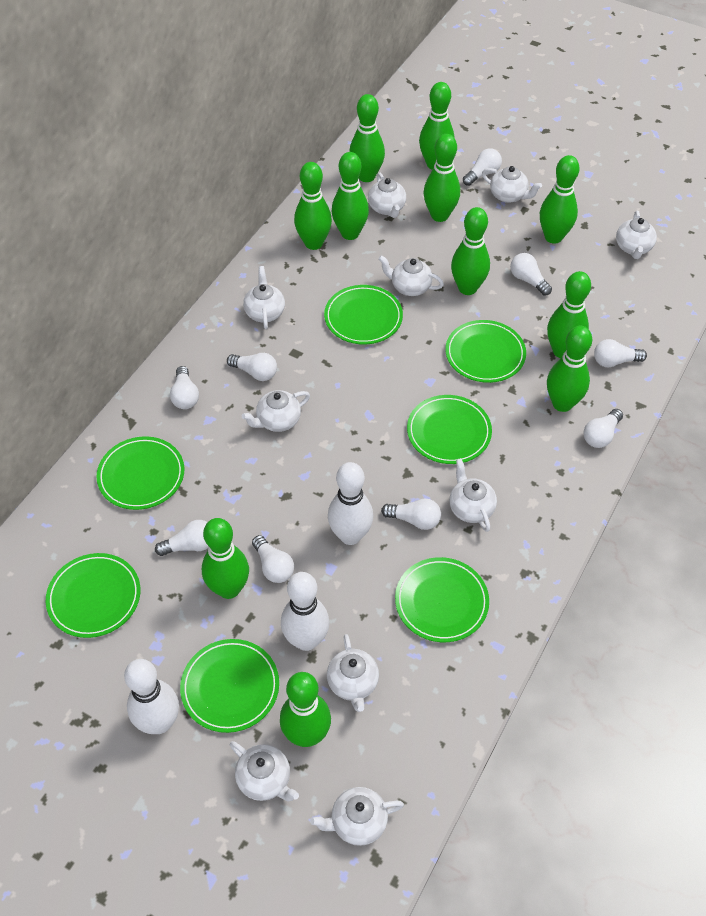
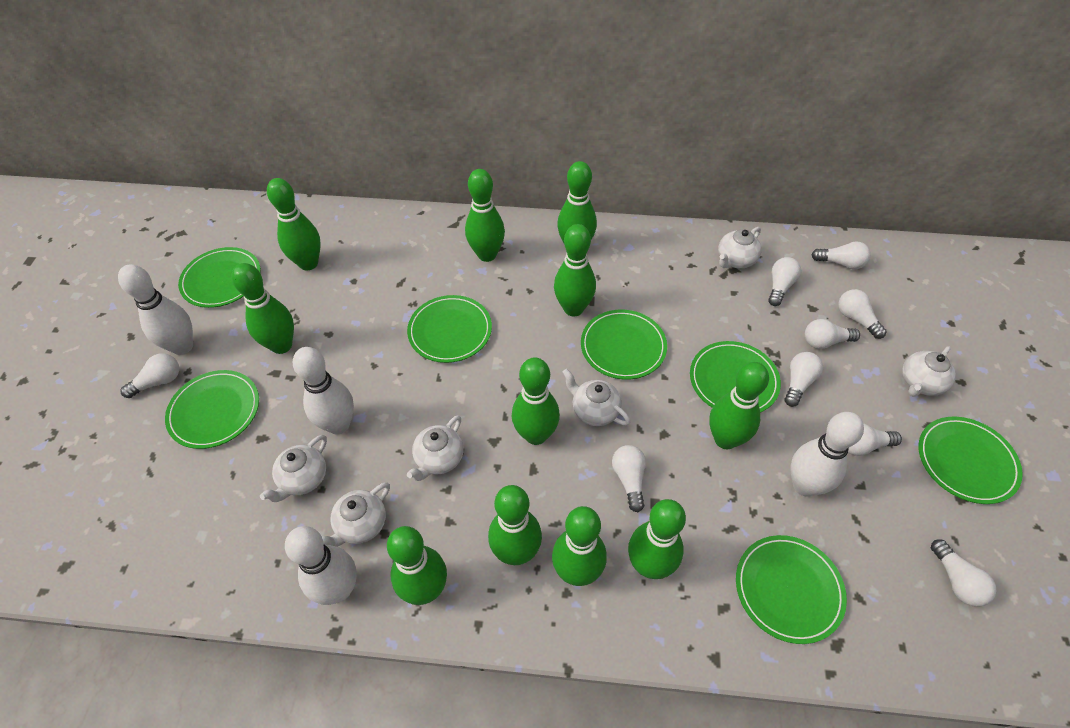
white bowling pin: 3 -> 4
white teapot: 10 -> 6

